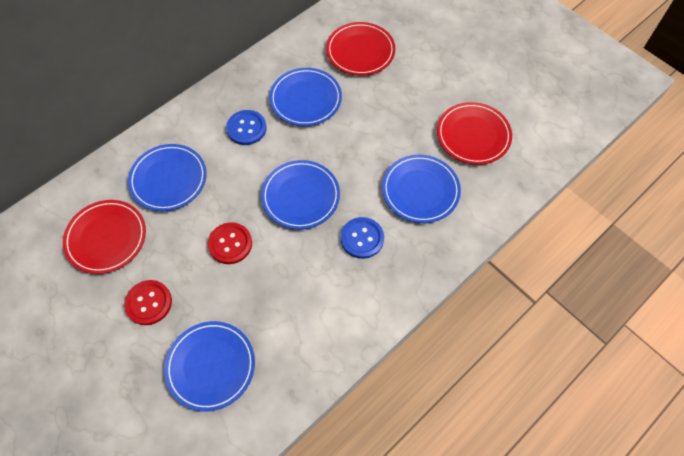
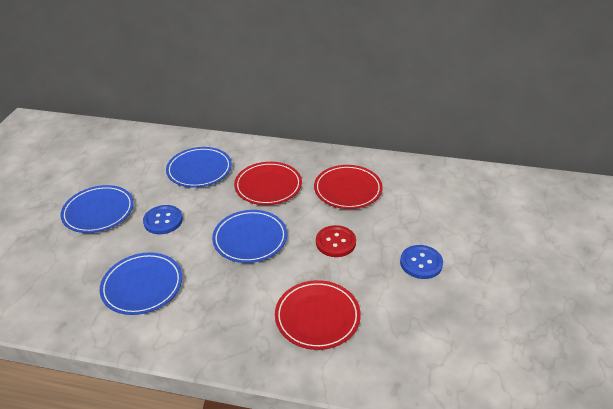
blue plate: 5 -> 4
red button: 2 -> 1

